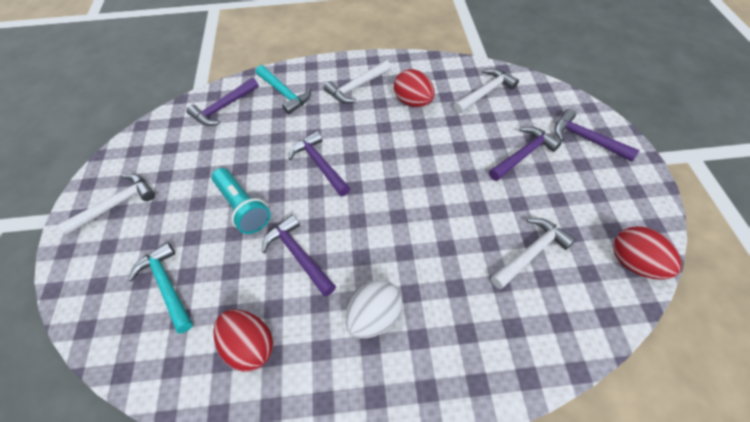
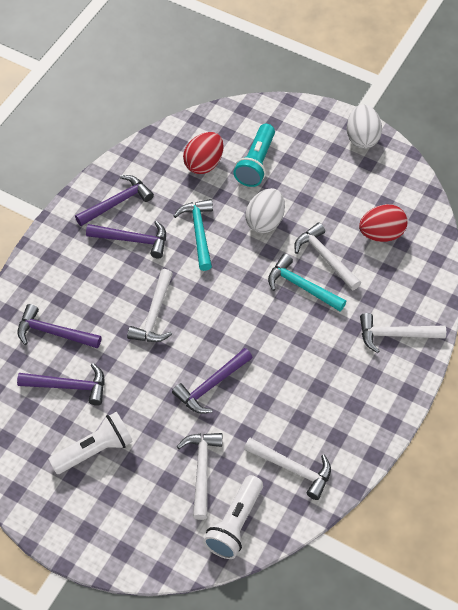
red egg: 3 -> 2
white egg: 1 -> 2
white flashlight: 0 -> 2
white hammer: 4 -> 5

